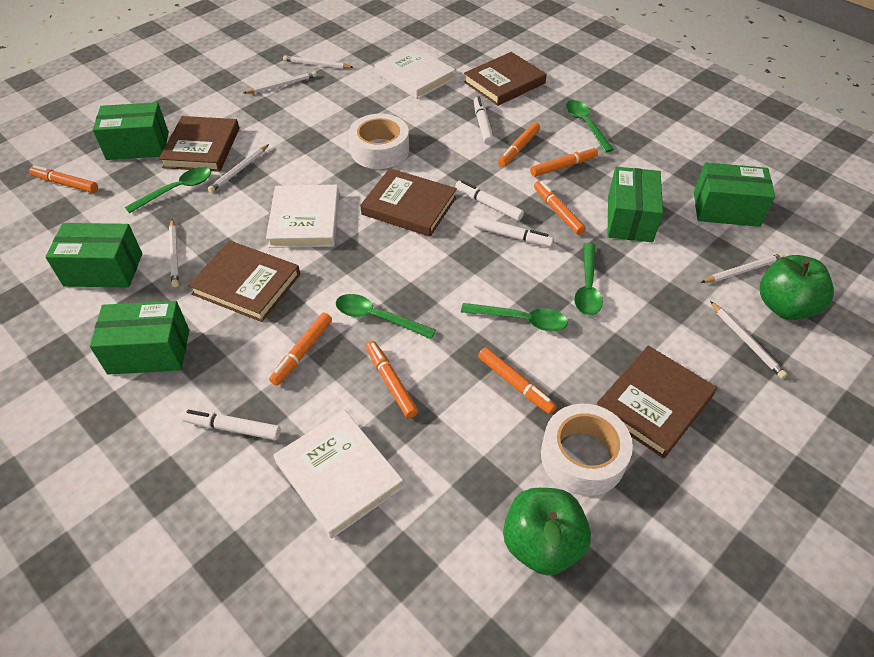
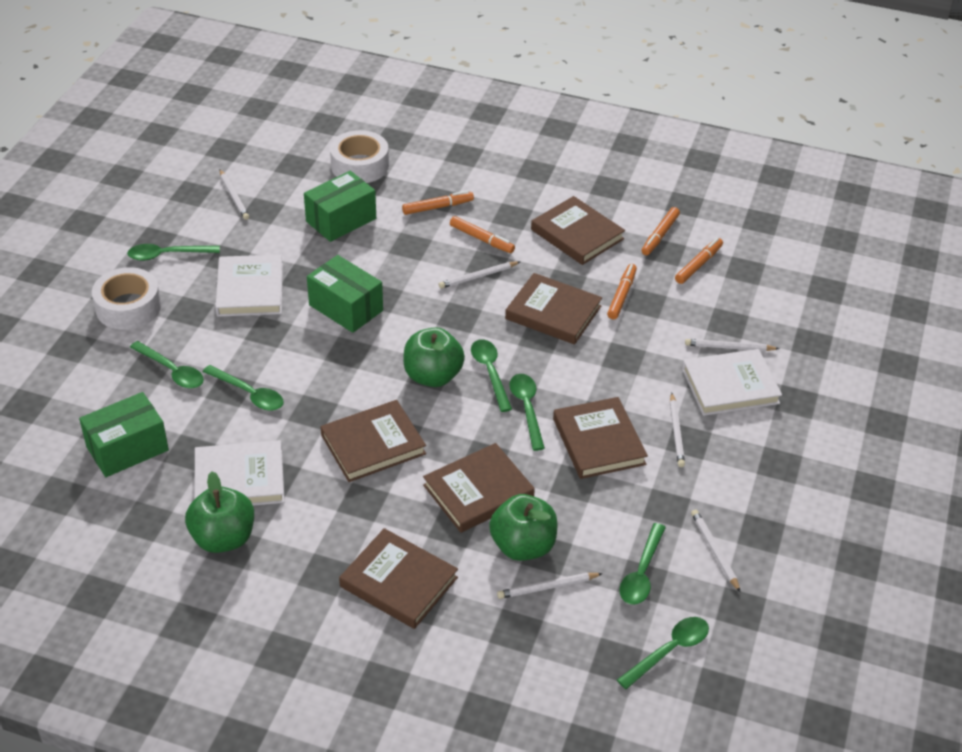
brown book: 5 -> 6
green apple: 2 -> 3
green box: 5 -> 3
green spoon: 5 -> 7
orange marker: 7 -> 5
white marker: 4 -> 0

